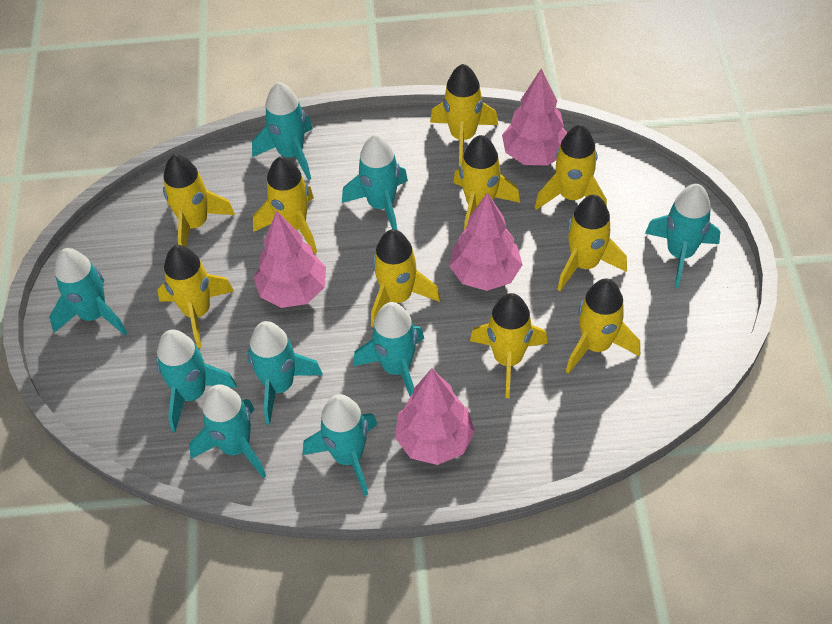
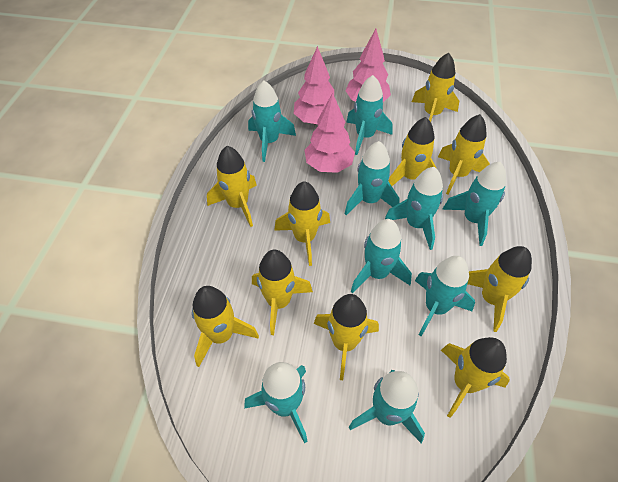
pink tree: 4 -> 3

